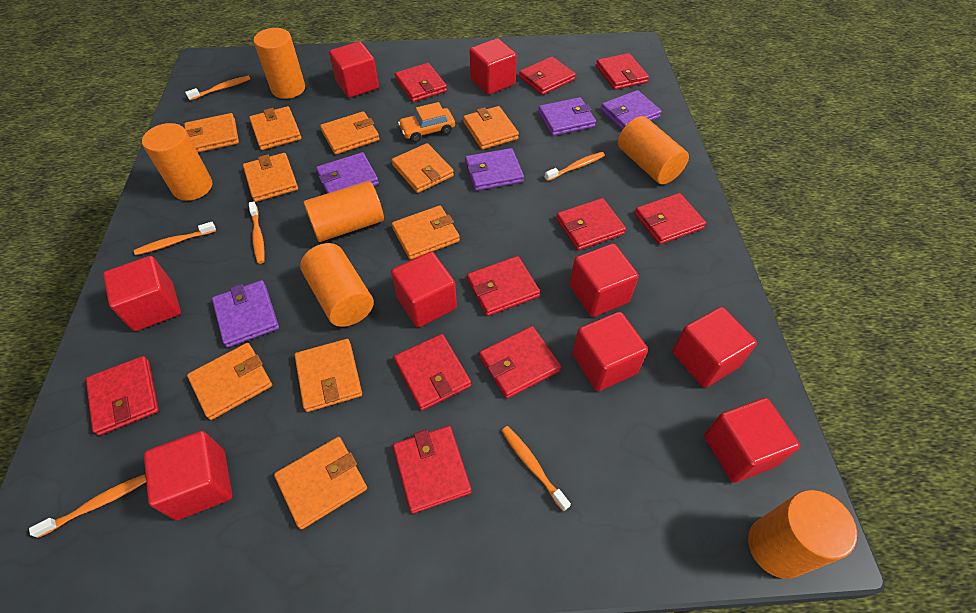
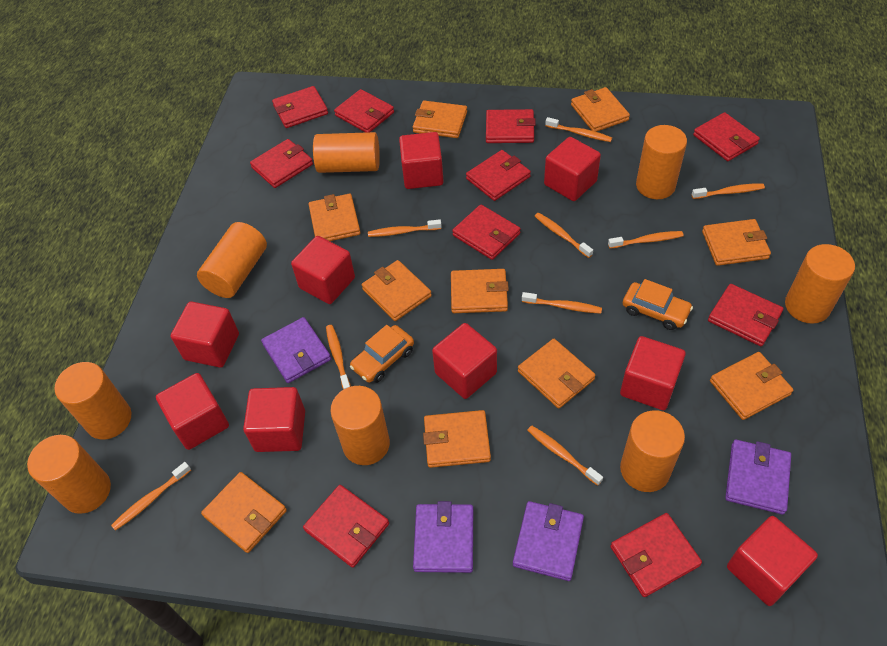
orange car: 1 -> 2
orange cylinder: 6 -> 8
orange toothbrush: 6 -> 9
purple wallet: 5 -> 4

